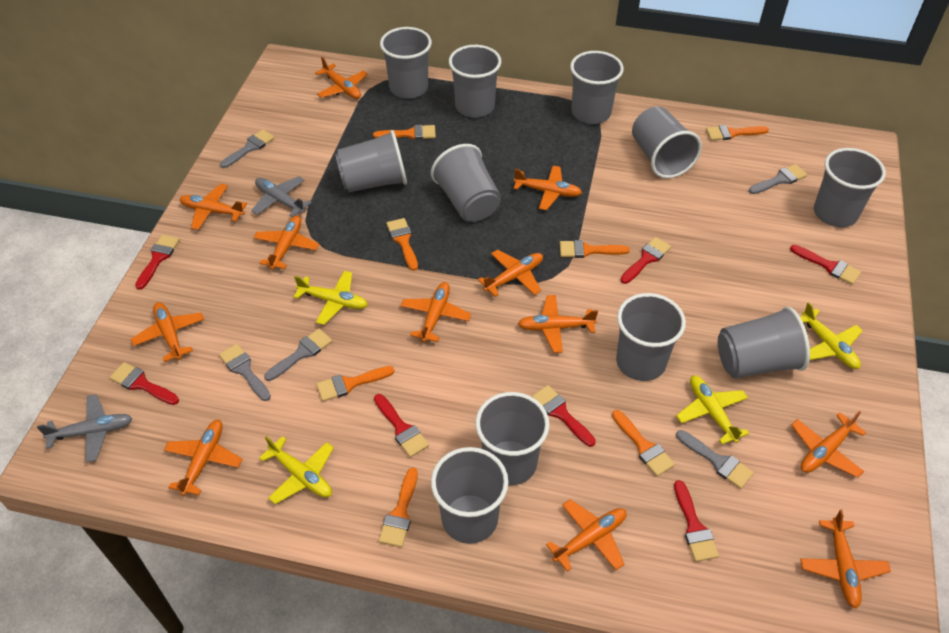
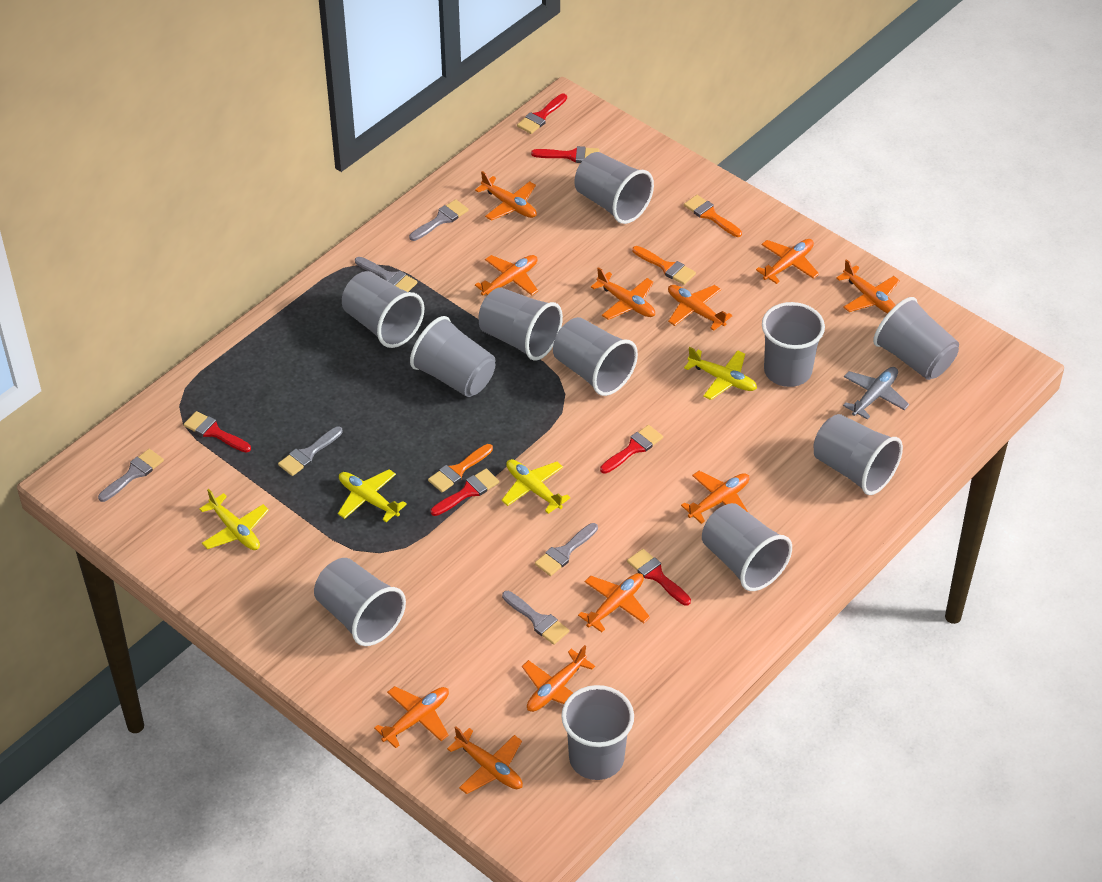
grey brush: 5 -> 6
grey plane: 2 -> 1
orange brush: 7 -> 3
orange plane: 12 -> 11
red brush: 7 -> 6

